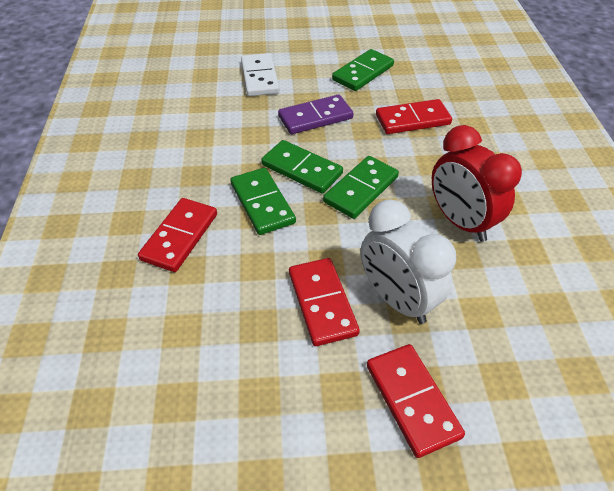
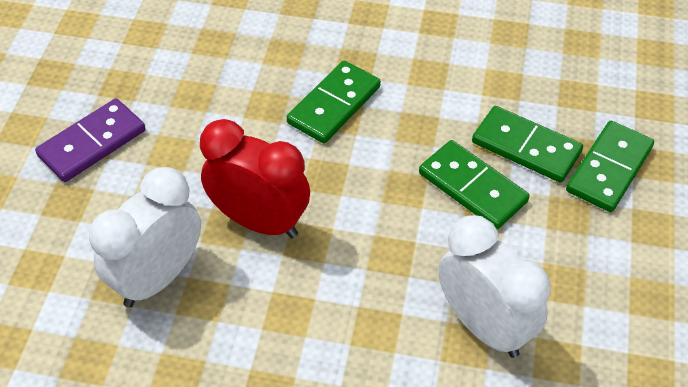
red domino: 4 -> 0
white clock: 1 -> 2
white domino: 1 -> 0

